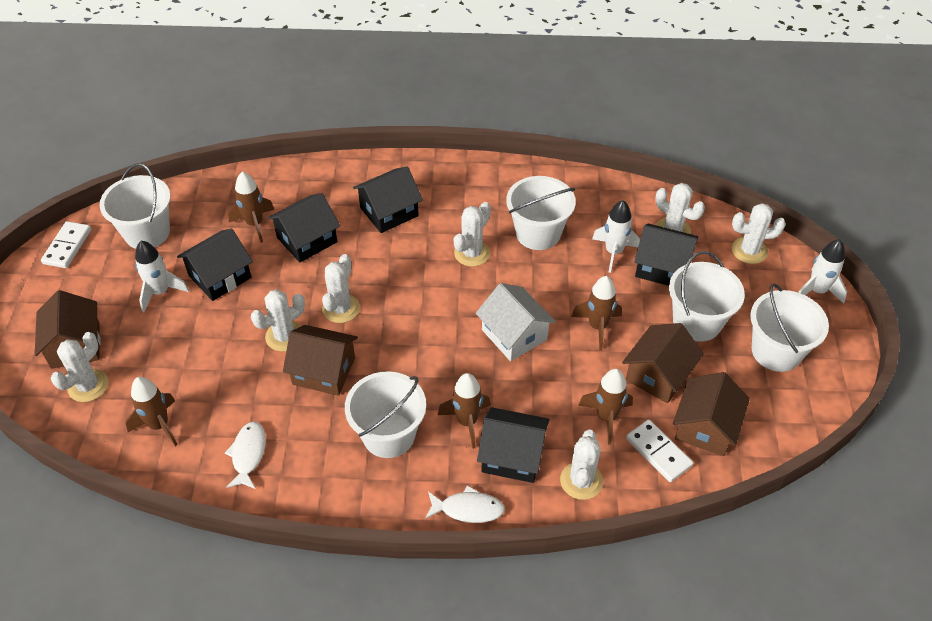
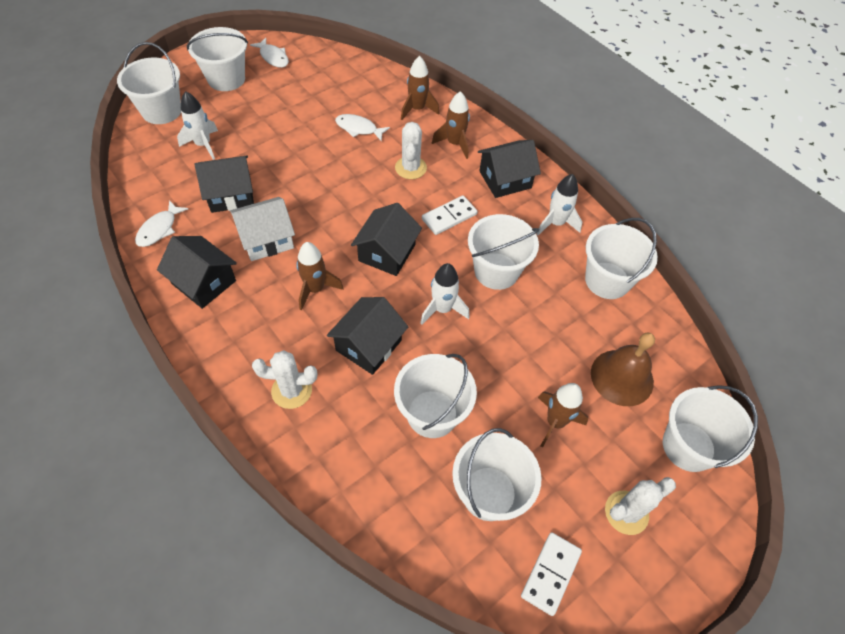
brown bell: 0 -> 1
brown house: 4 -> 0
brown rocket: 5 -> 4
white bucket: 5 -> 7
white cactus: 7 -> 3
white fish: 2 -> 3

